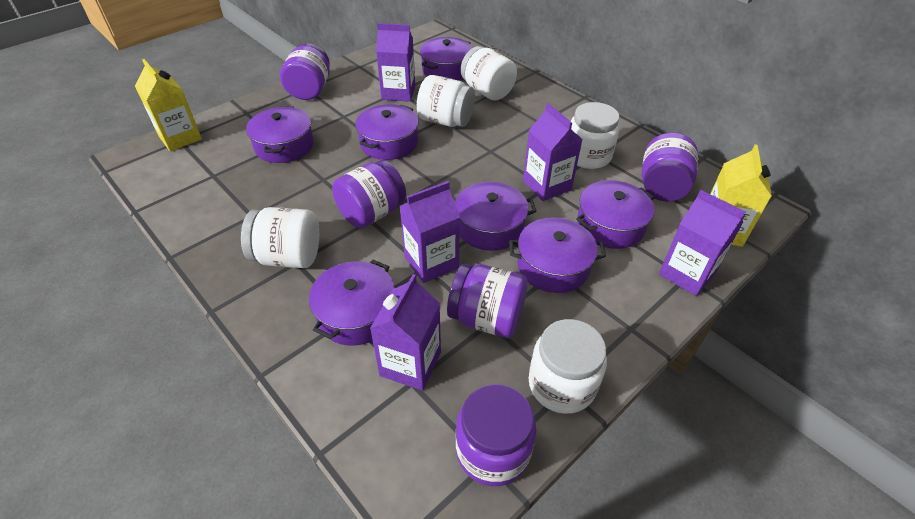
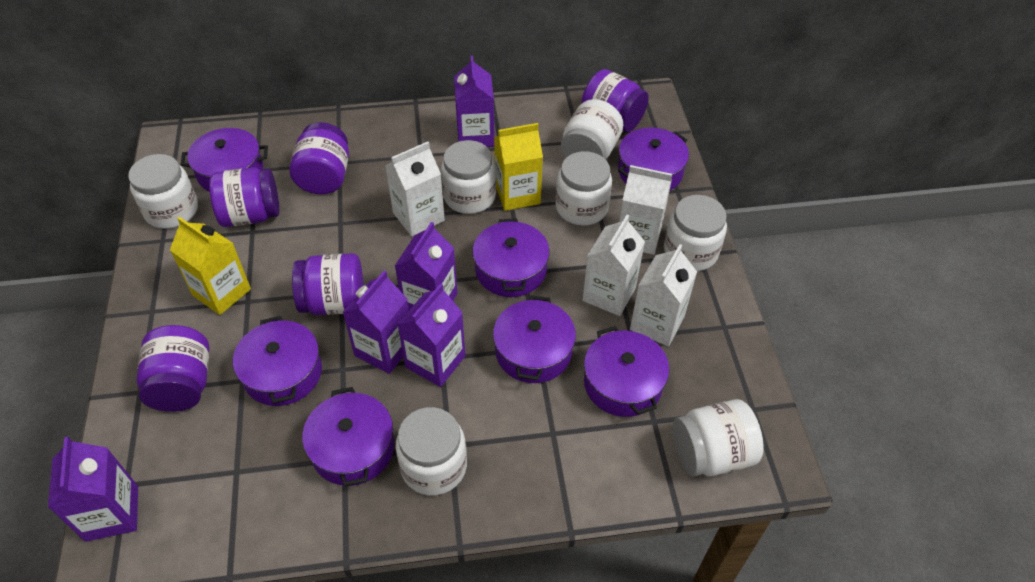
white carton: 0 -> 4
white jar: 5 -> 7

